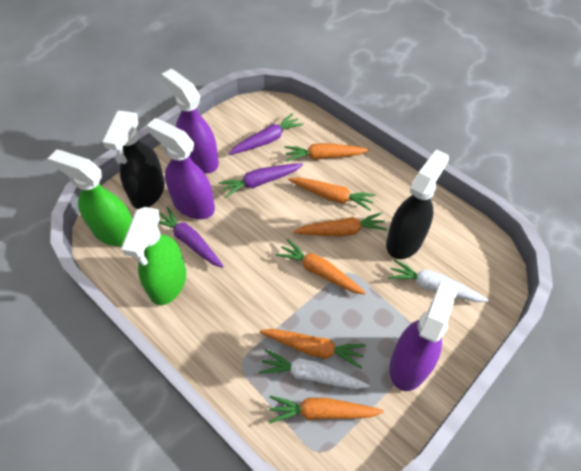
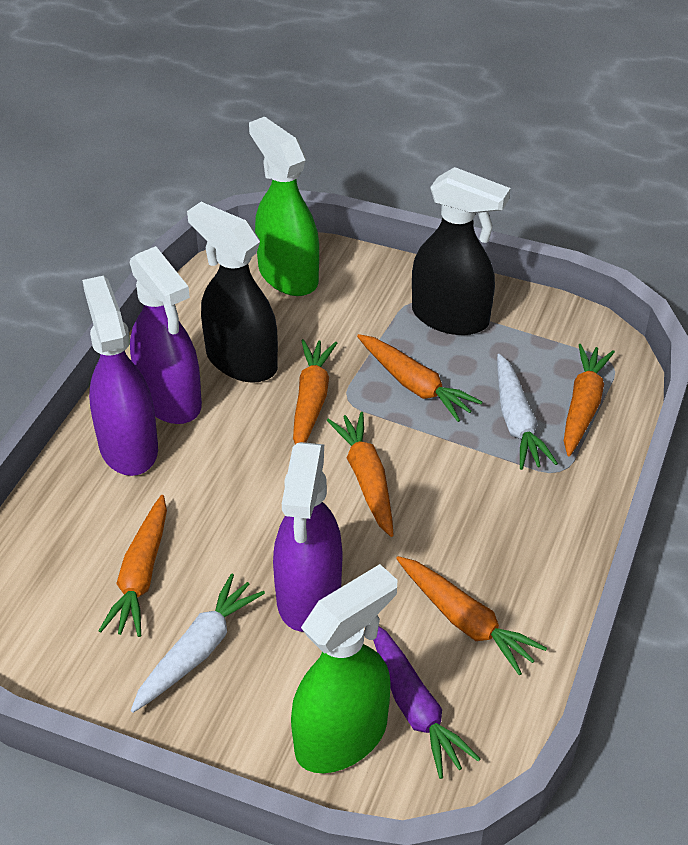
purple carrot: 3 -> 1

